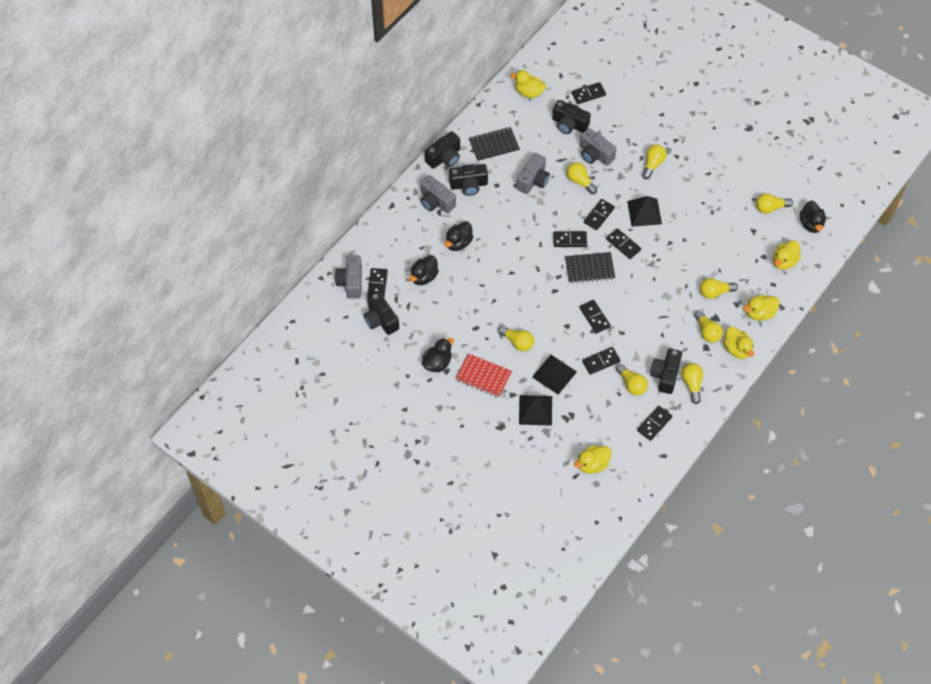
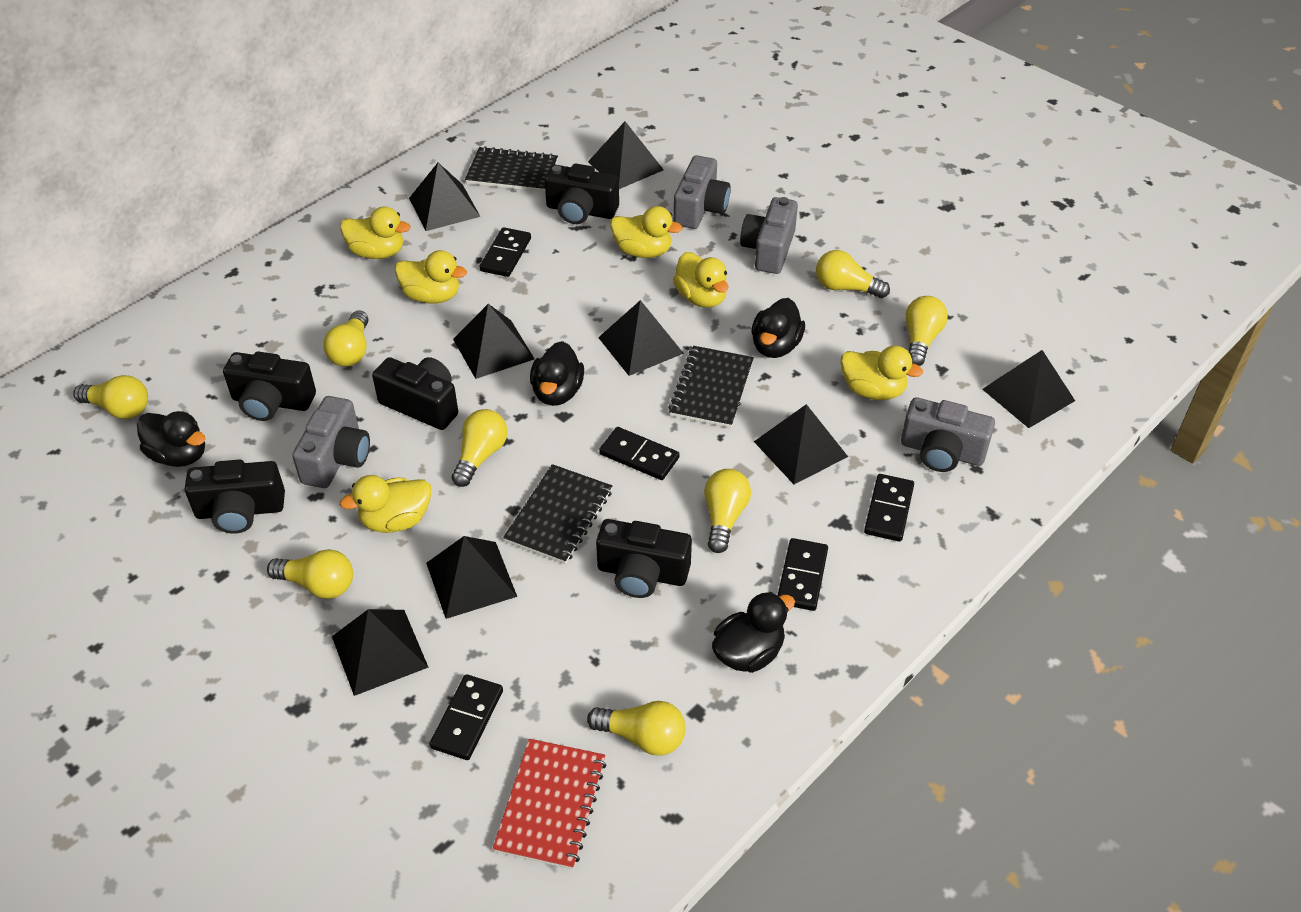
black domino: 8 -> 5
black notebook: 2 -> 3
black pyramid: 3 -> 8
yellow duck: 5 -> 6

